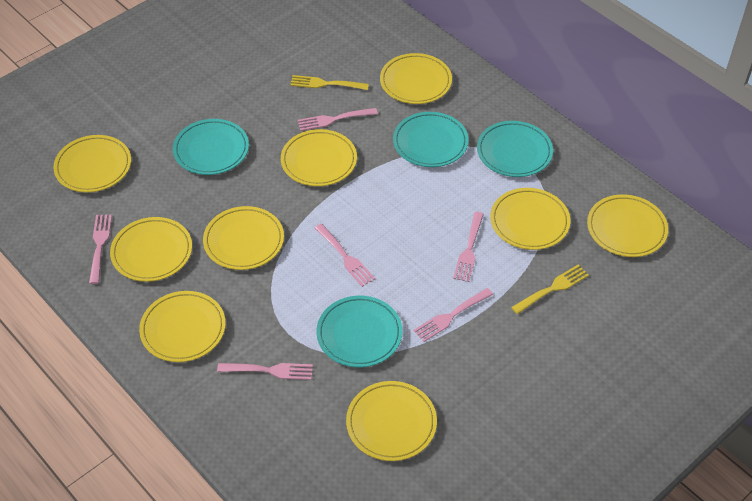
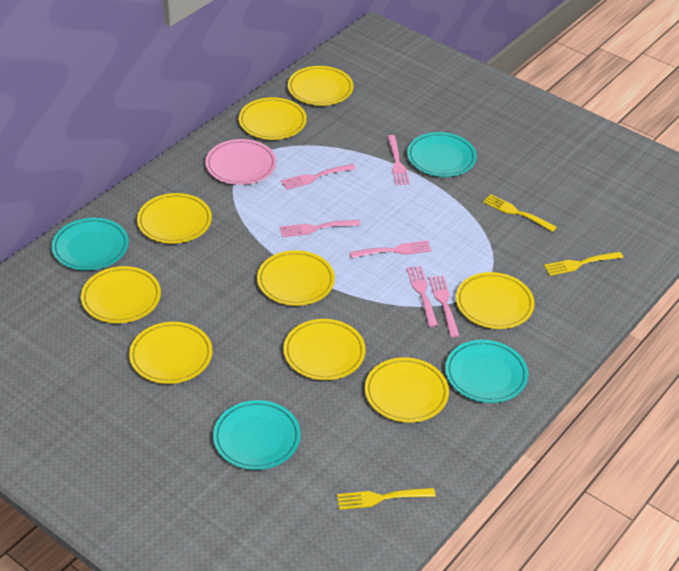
pink plate: 0 -> 1
yellow fork: 2 -> 3

